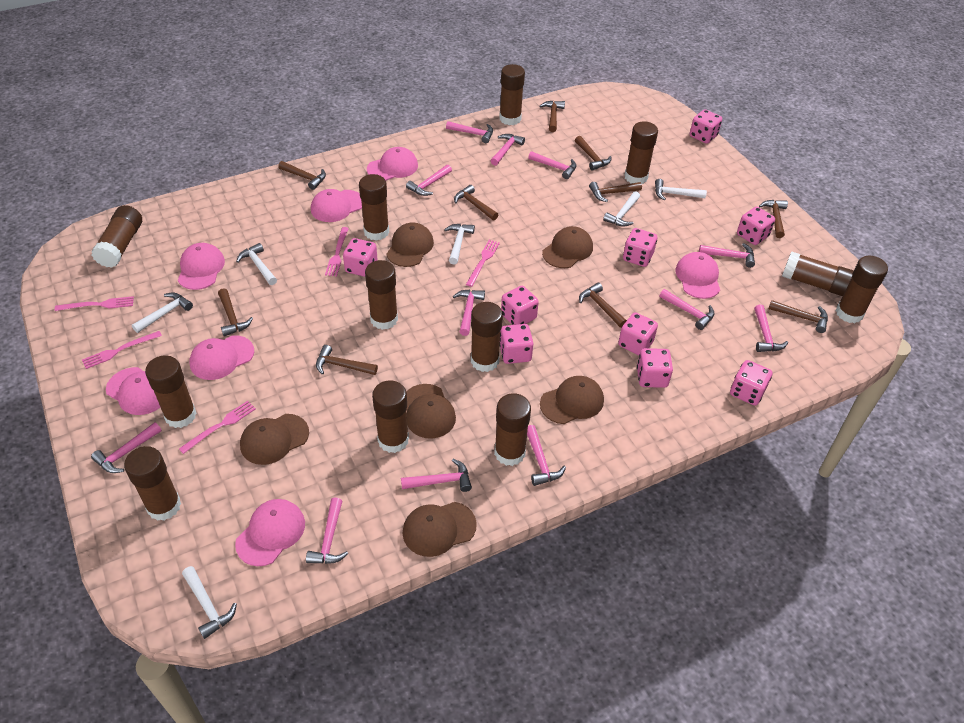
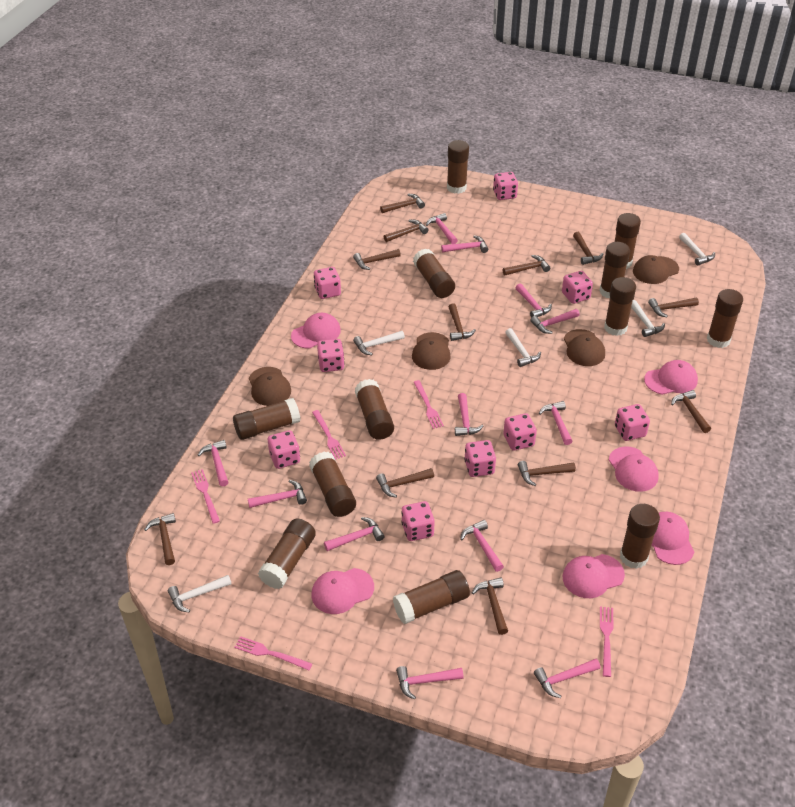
brown cap: 6 -> 4
brown hammer: 10 -> 12
pink cap: 7 -> 6
white hammer: 6 -> 5

